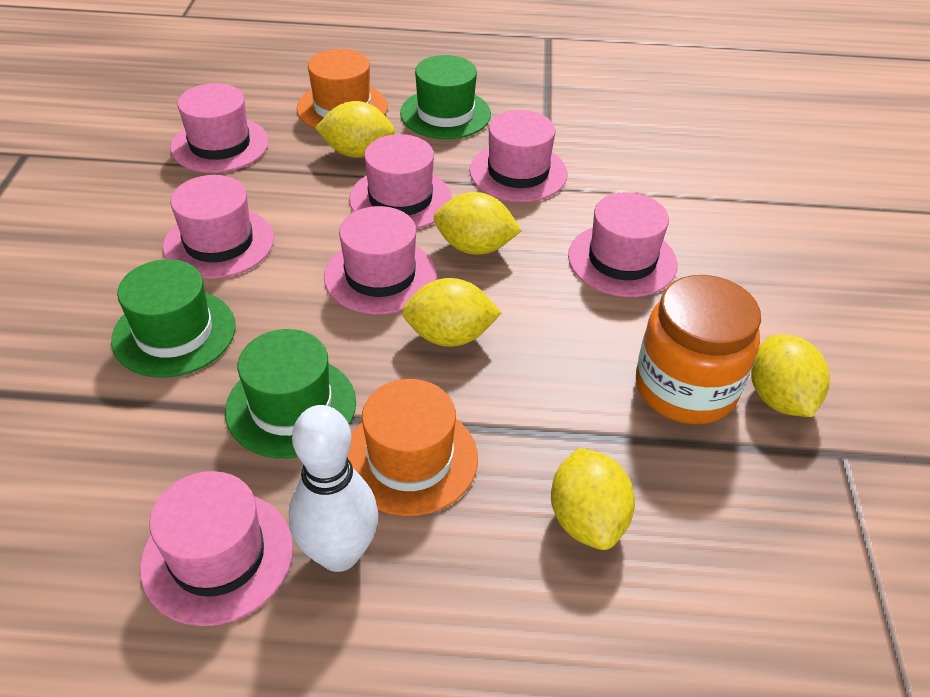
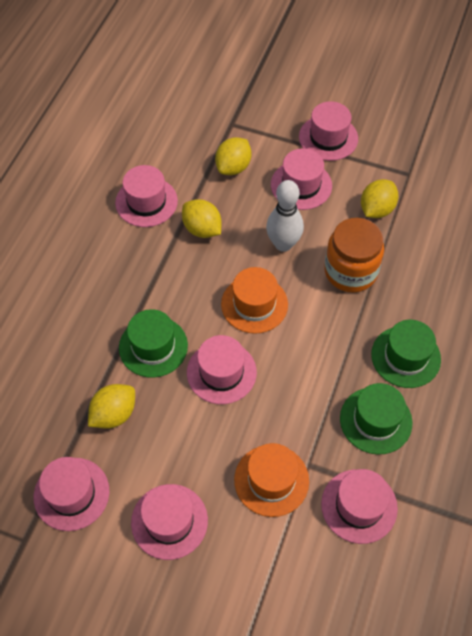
yellow lemon: 5 -> 4

